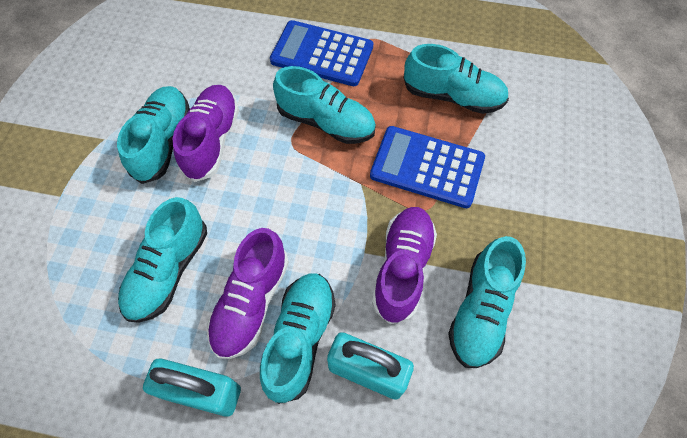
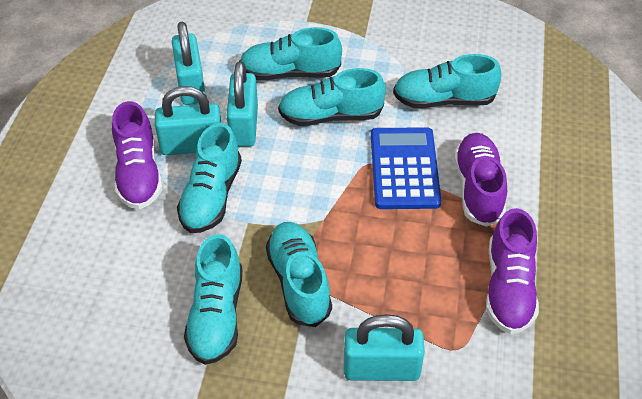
blue calculator: 2 -> 1
turquoise padlock: 2 -> 4

